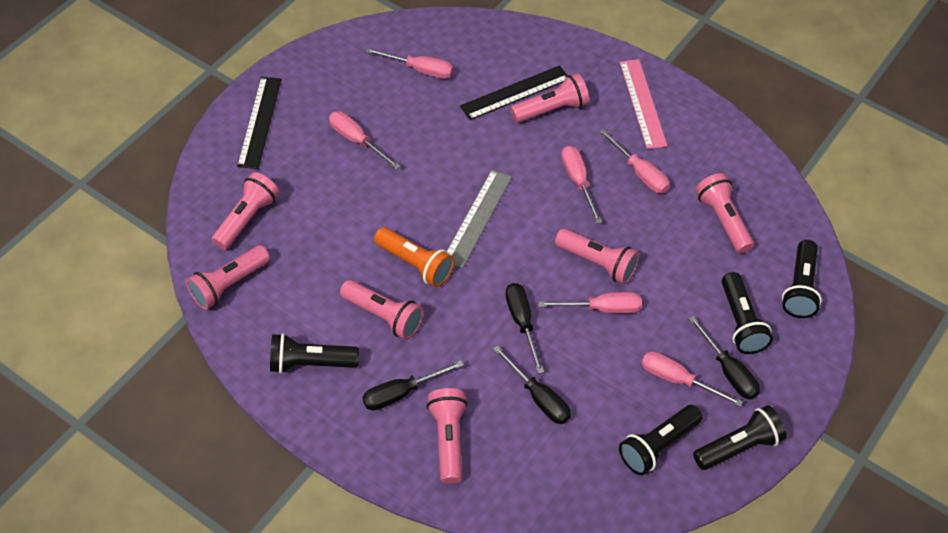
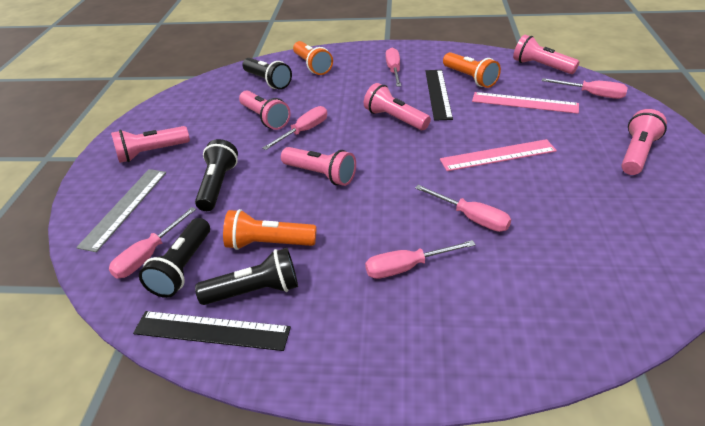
black flashlight: 5 -> 4
black screwdriver: 4 -> 0
orange flashlight: 1 -> 3
pink flashlight: 7 -> 6
pink ruler: 1 -> 2

